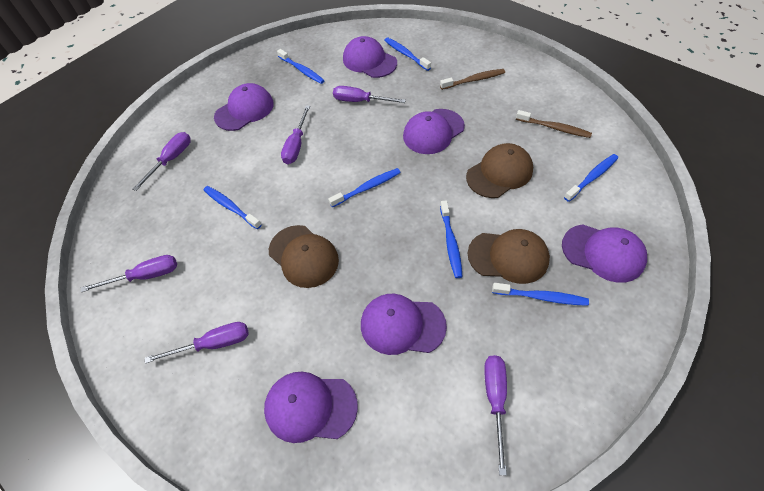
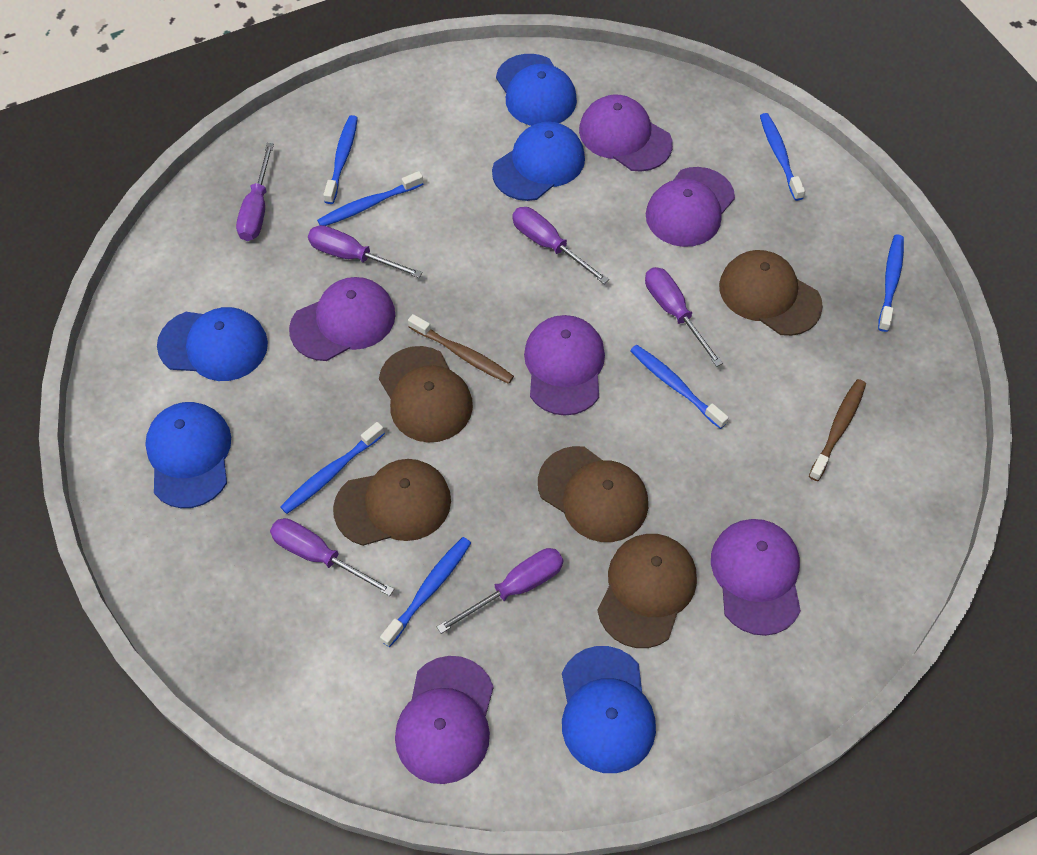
blue cap: 0 -> 5
brown cap: 3 -> 5

